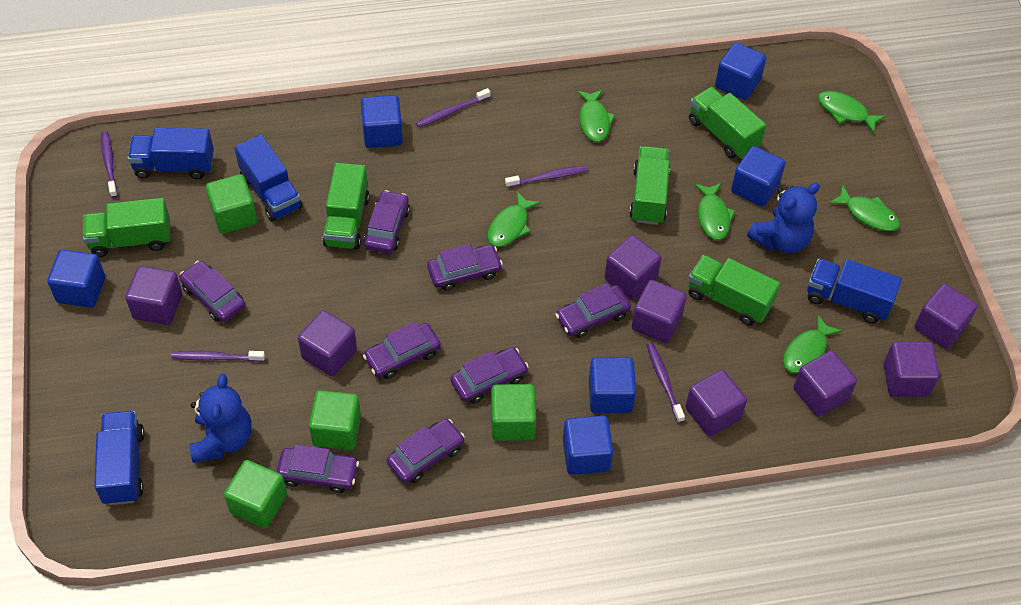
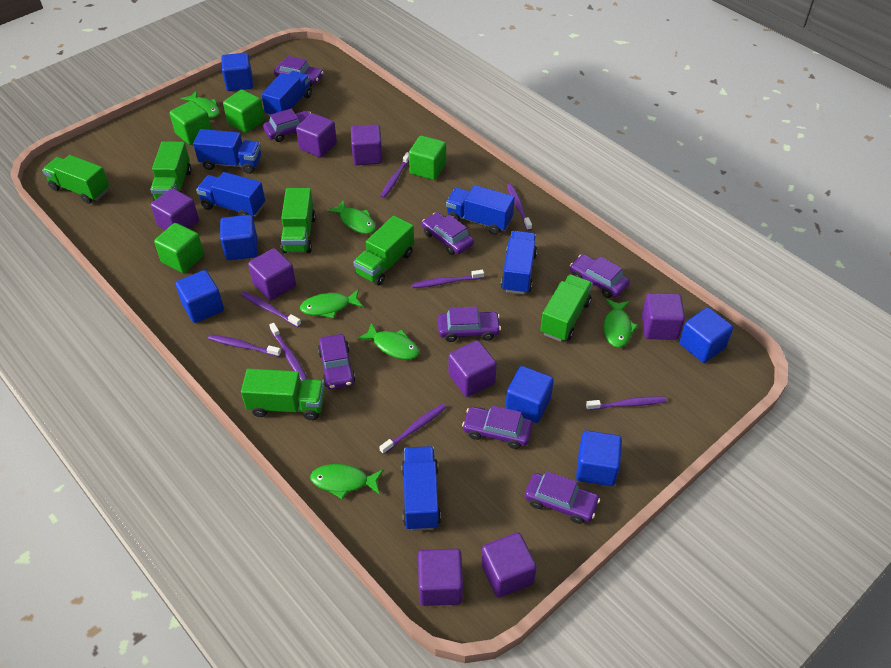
blue teddy bear: 2 -> 0
blue truck: 4 -> 6
green truck: 5 -> 6
purple toothbrush: 5 -> 8

